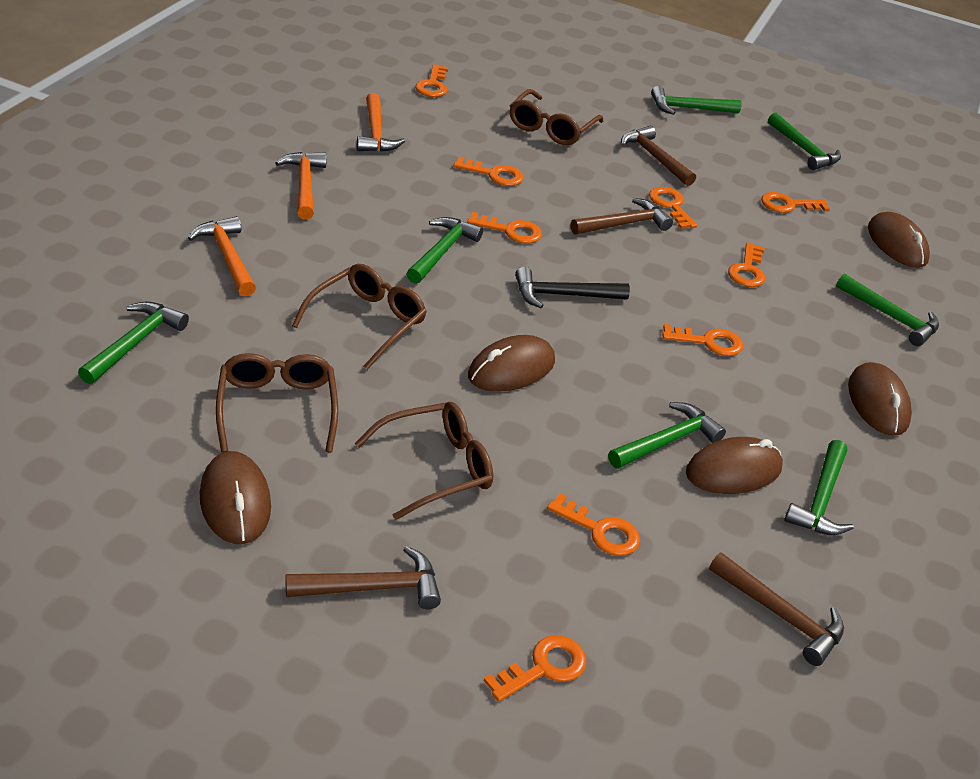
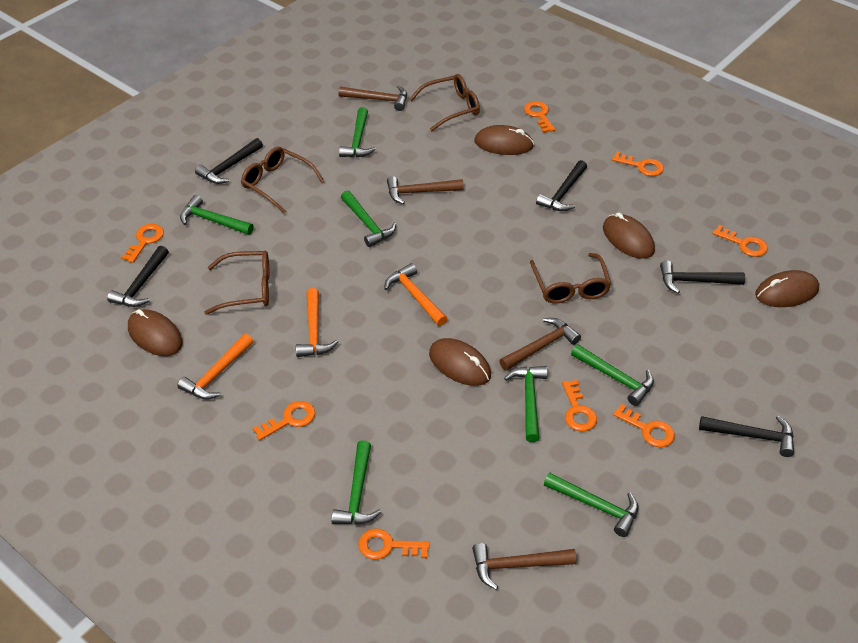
black hammer: 1 -> 5
orange key: 9 -> 8

